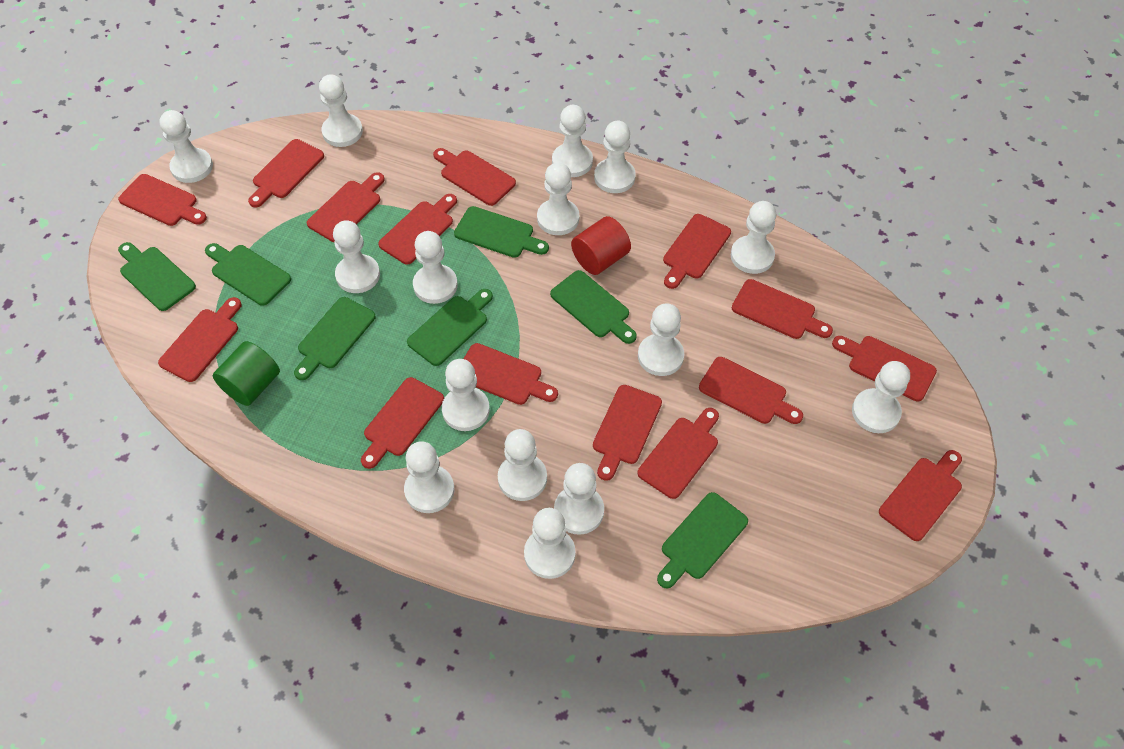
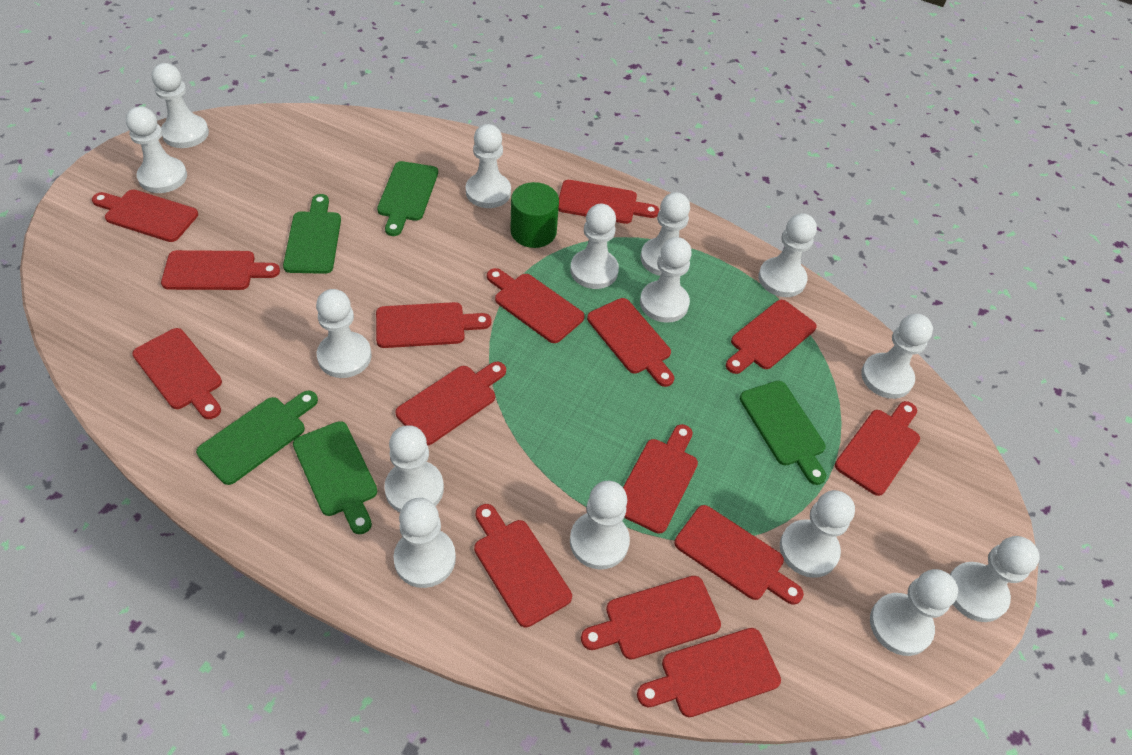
green cutting board: 7 -> 5
red cylinder: 1 -> 0

